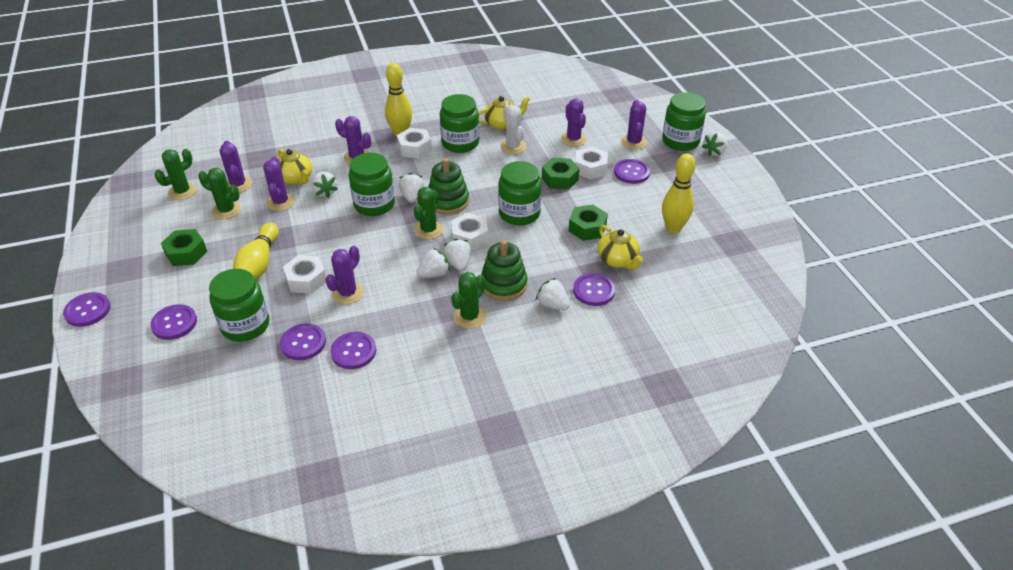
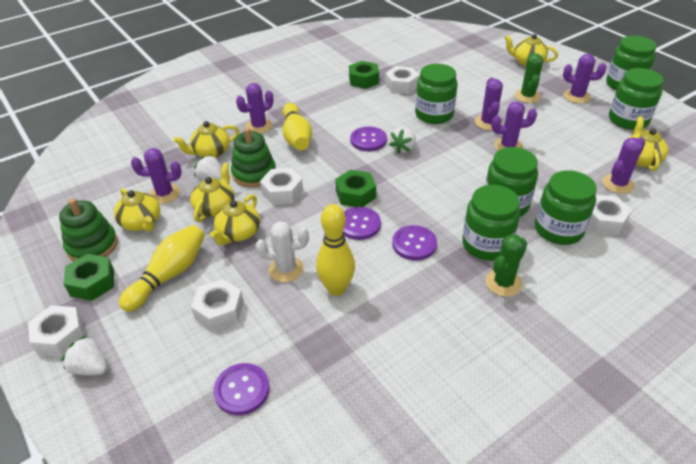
green cactus: 4 -> 2
green jar: 5 -> 6
purple button: 6 -> 4
white nut: 4 -> 5
white strawberry: 6 -> 3
yellow teapot: 3 -> 6

